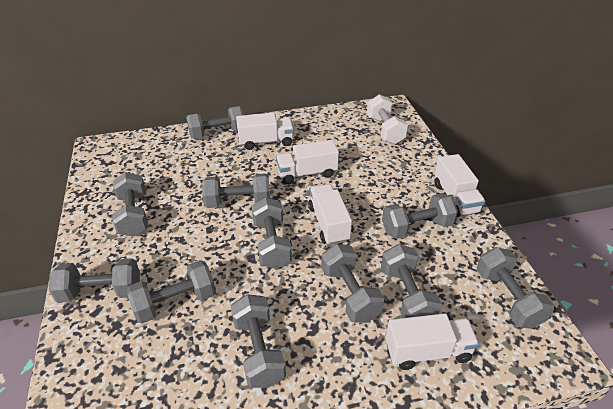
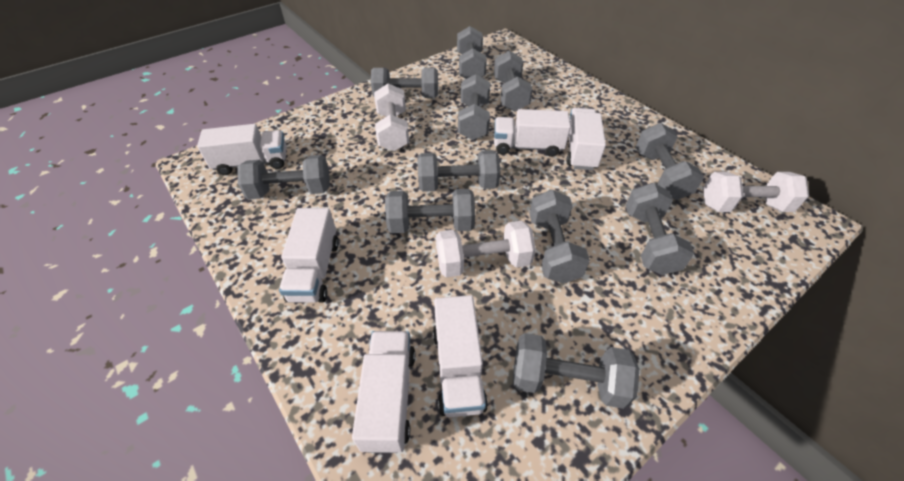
white dumbbell: 1 -> 3
white truck: 5 -> 6

